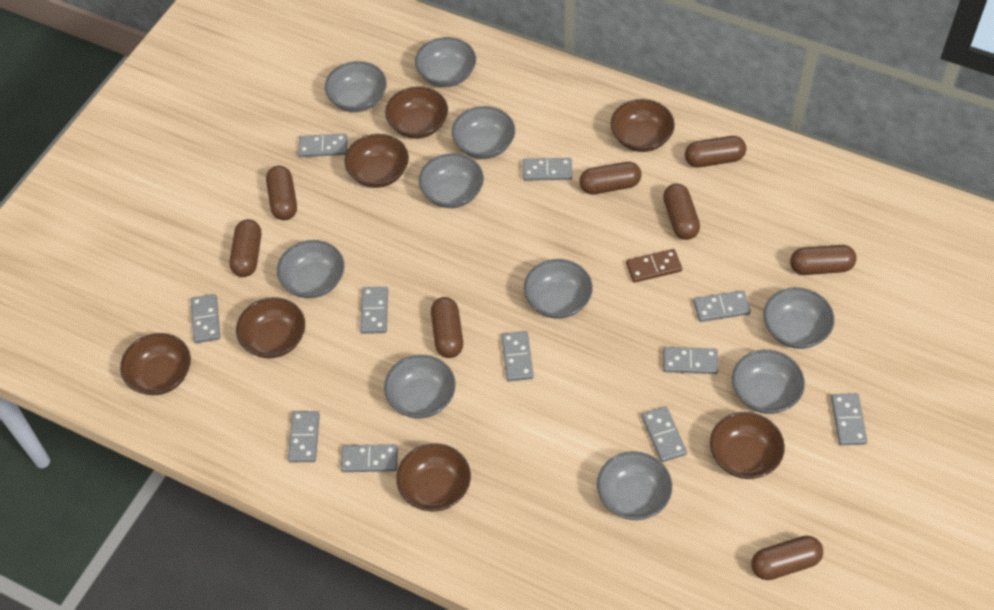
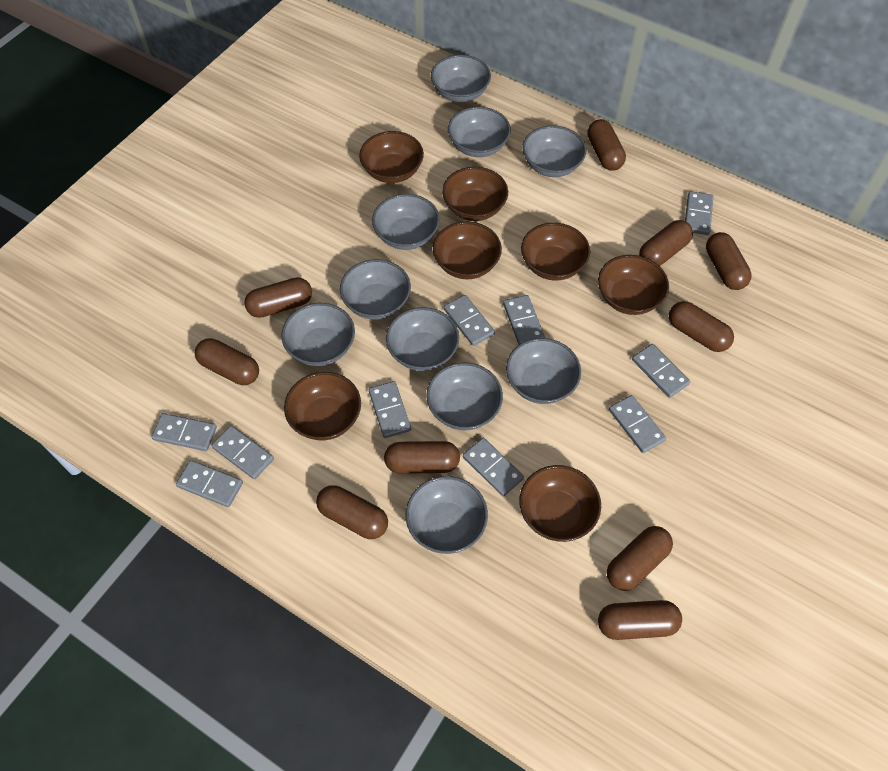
brown capsule: 8 -> 10
brown domino: 1 -> 0
grey domino: 11 -> 10

